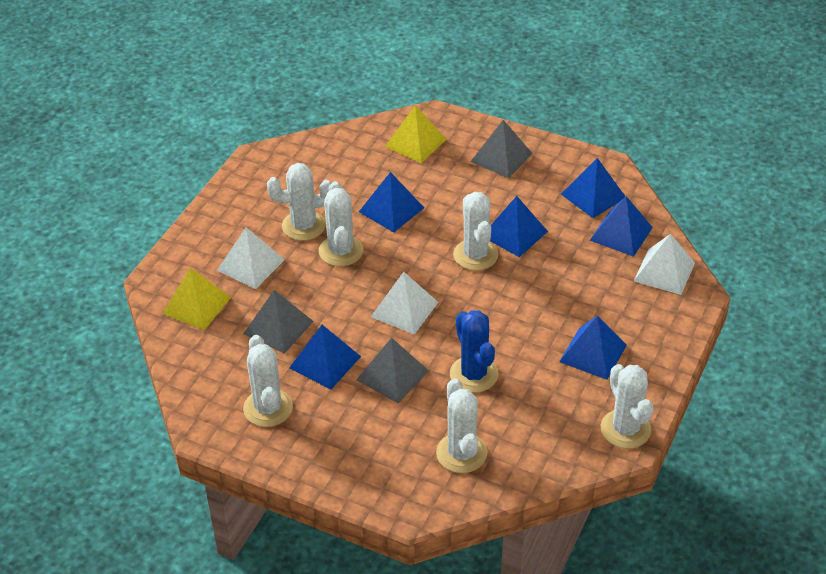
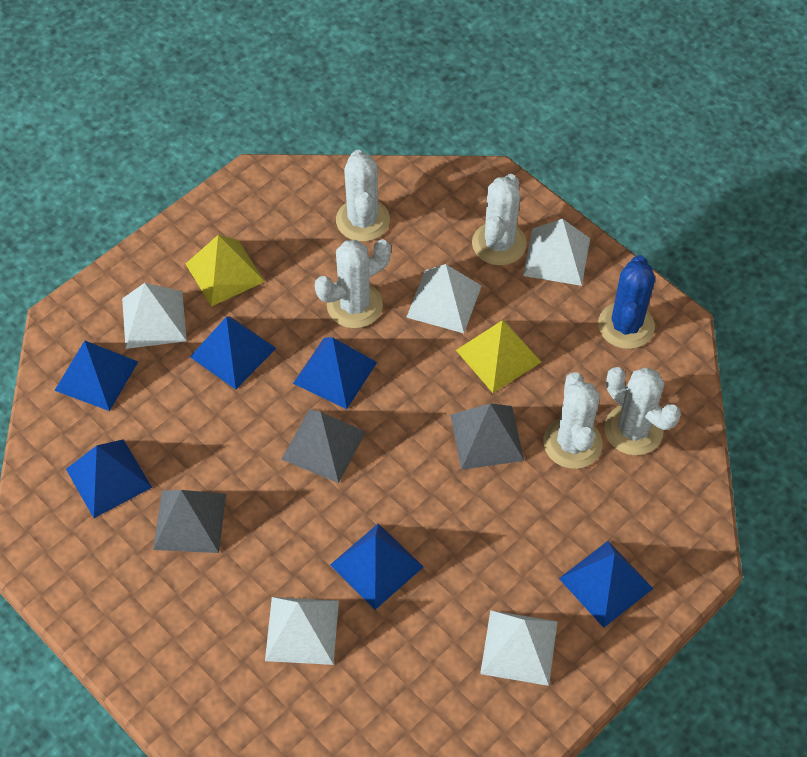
white cactus: 6 -> 5
white pyramid: 3 -> 5

